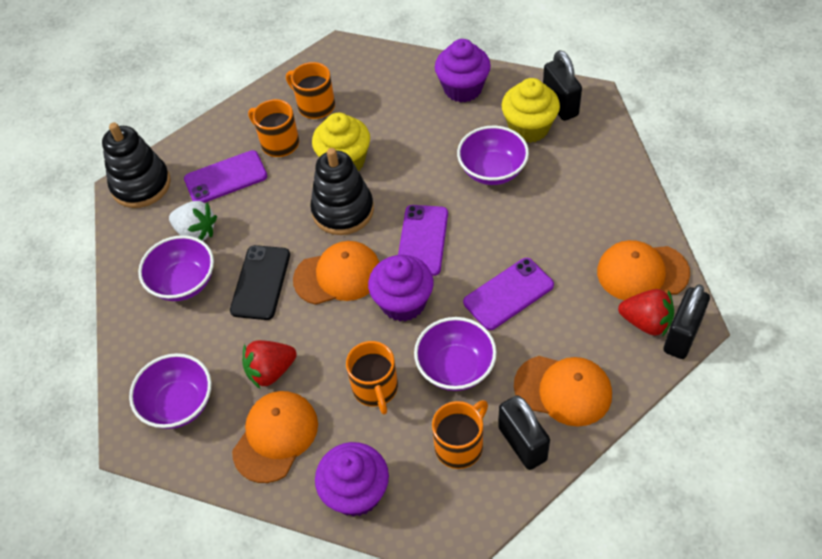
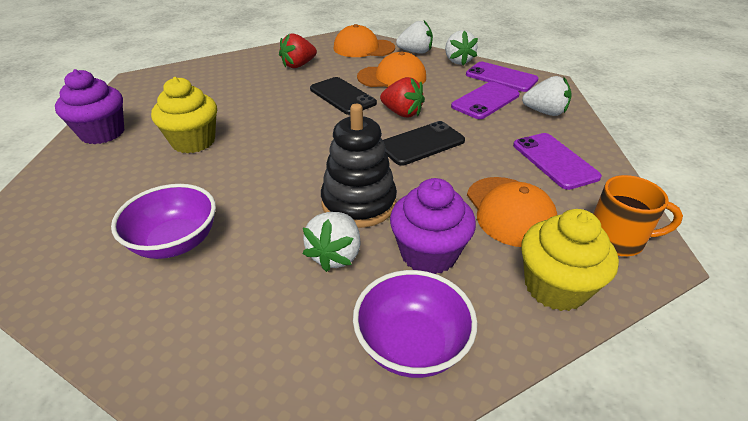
black padlock: 3 -> 0
black phone: 1 -> 2
black stacking toy: 2 -> 1
orange cap: 4 -> 3
orange mug: 4 -> 1
purple bowl: 4 -> 2
purple cupcake: 3 -> 2
white strawberry: 1 -> 4

